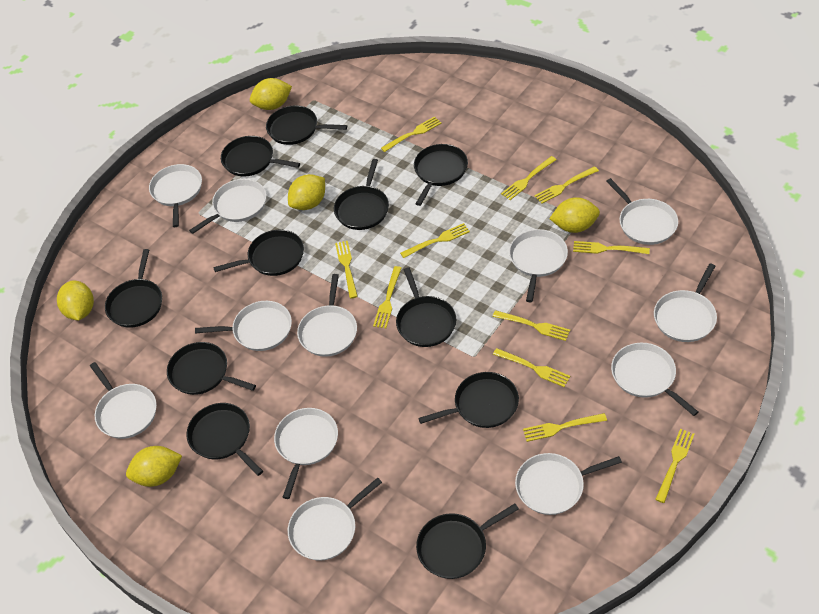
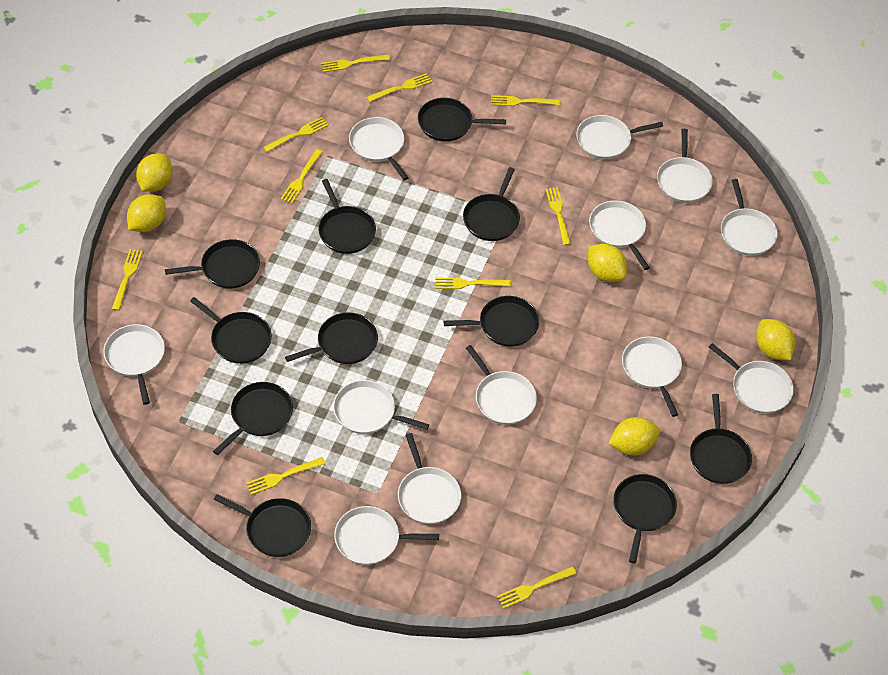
yellow fork: 11 -> 10

